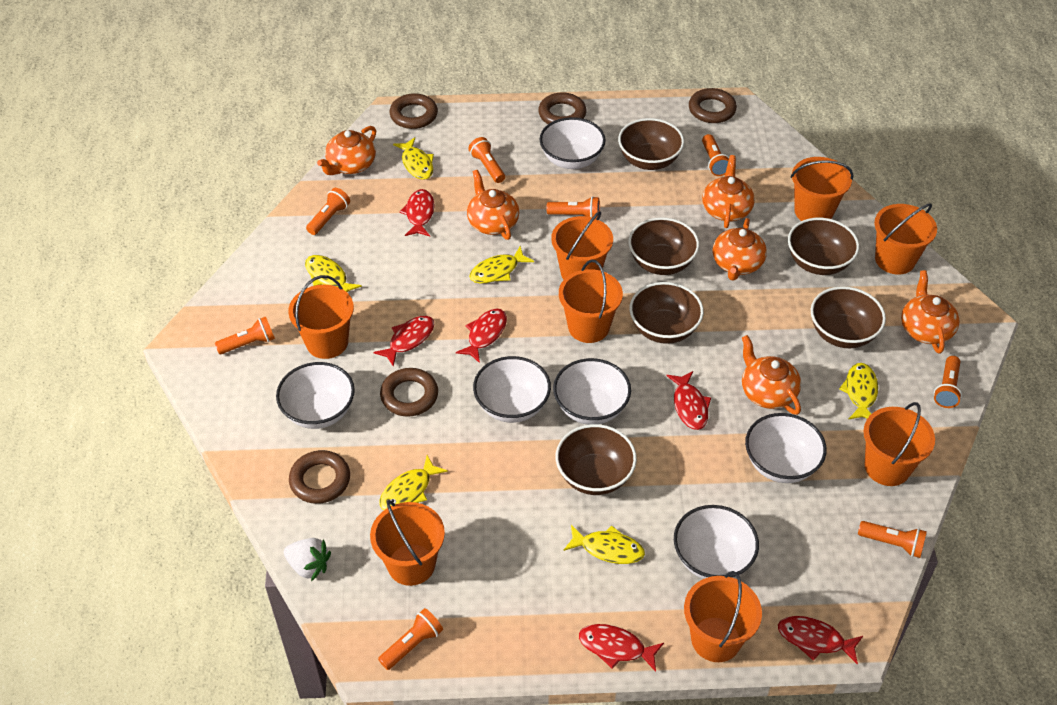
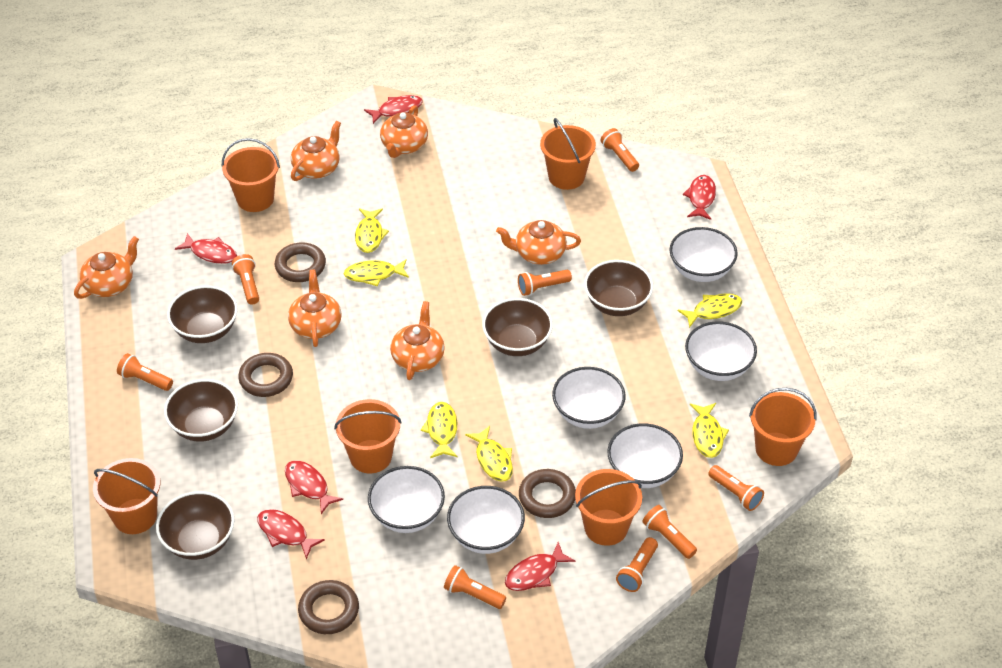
brown bowl: 6 -> 5
brown ring: 5 -> 4
orange bucket: 8 -> 6
white strawberry: 1 -> 0

